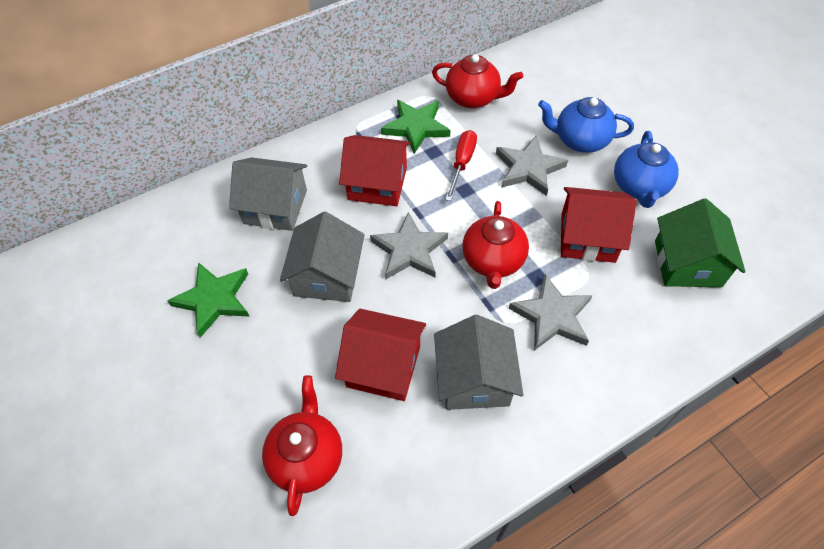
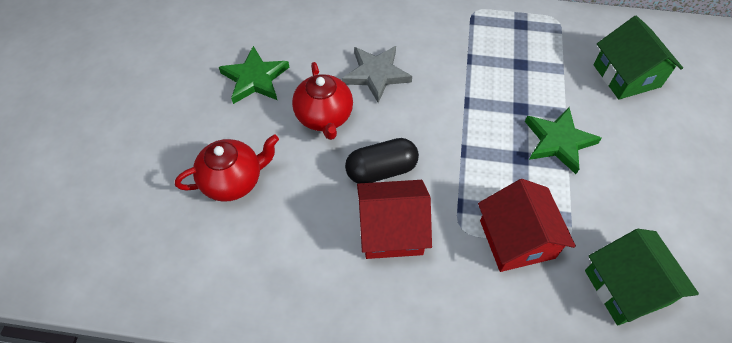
black capsule: 0 -> 1
blue teapot: 2 -> 0
green house: 1 -> 2
grey house: 3 -> 0
grey star: 3 -> 1
red house: 3 -> 2
red screwdriver: 1 -> 0
red teapot: 3 -> 2

